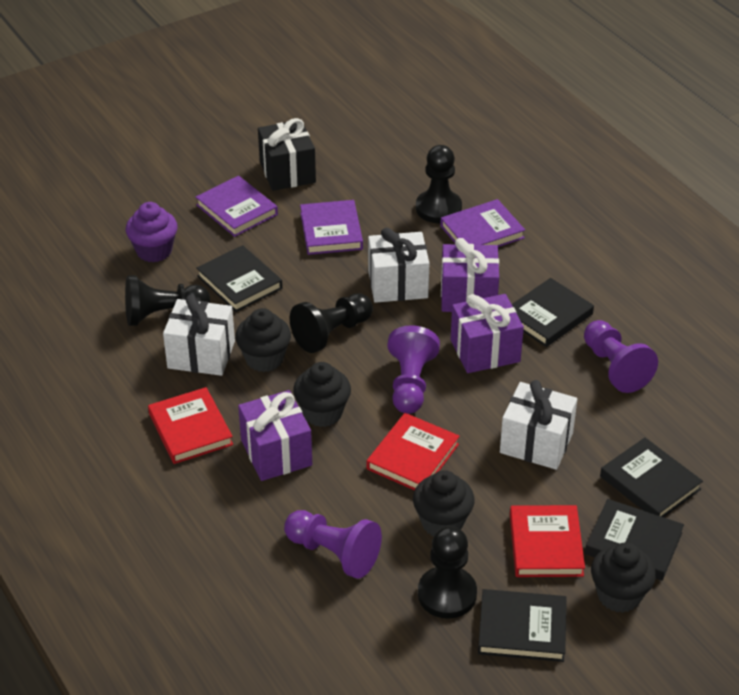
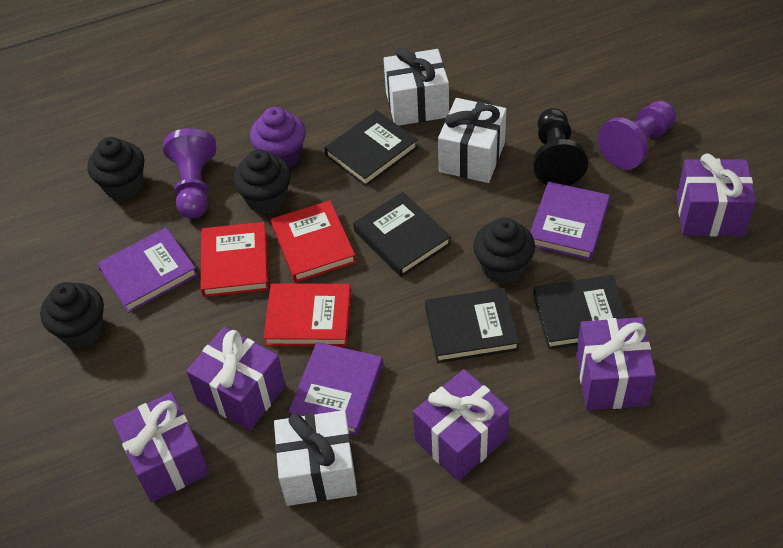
black book: 5 -> 4
black gift: 1 -> 0
black pawn: 4 -> 1
purple gift: 3 -> 5
purple pawn: 3 -> 2

